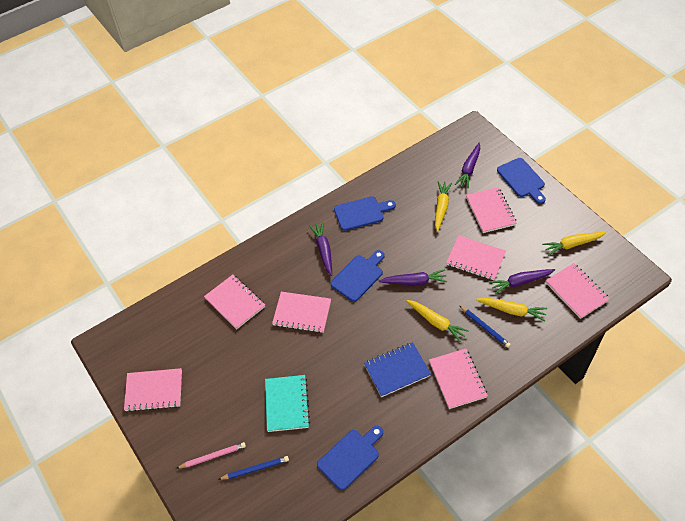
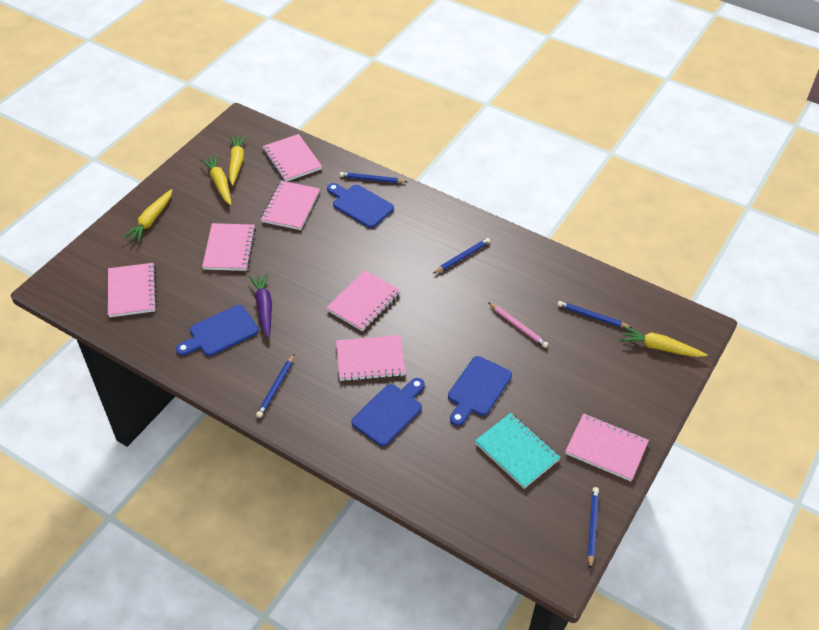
blue notebook: 1 -> 0
blue pencil: 2 -> 5
purple carrot: 4 -> 1

